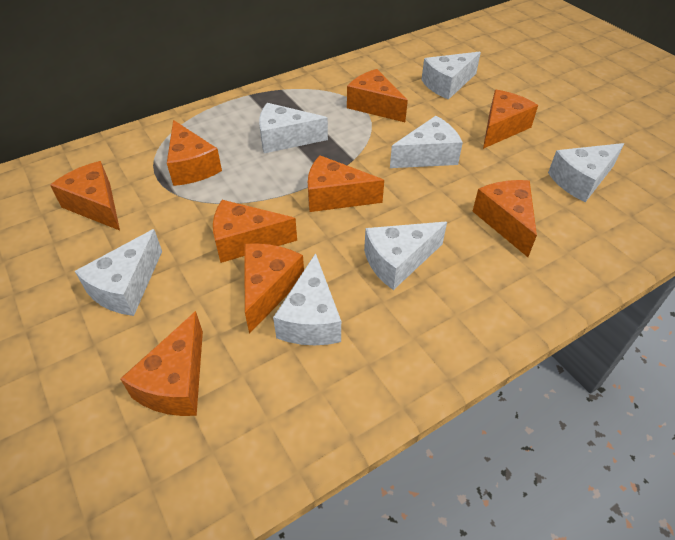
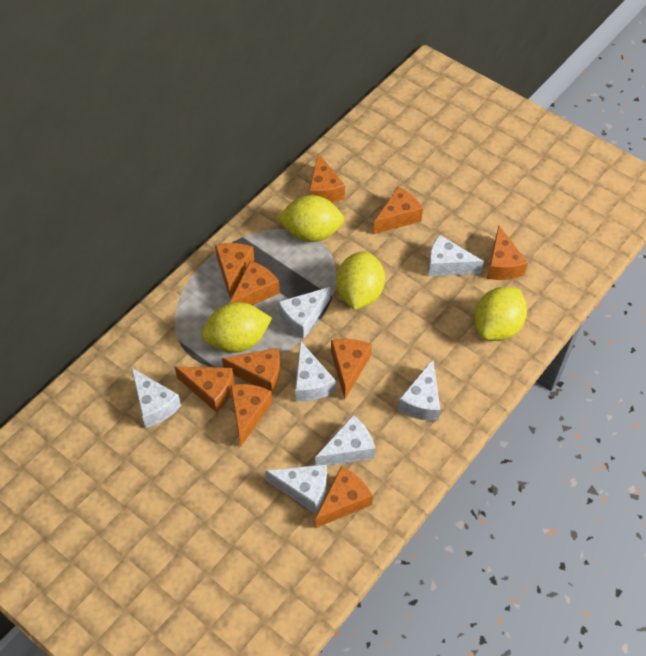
orange cheese: 9 -> 10
yellow lemon: 0 -> 4

